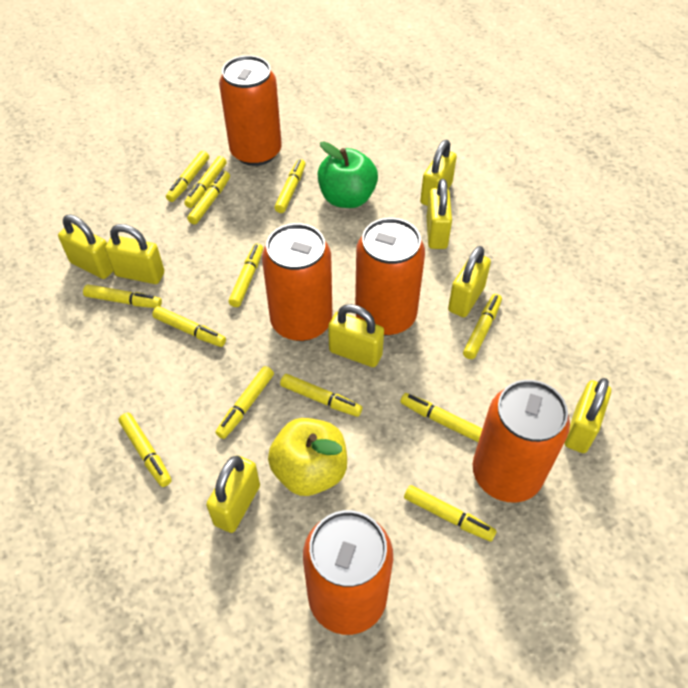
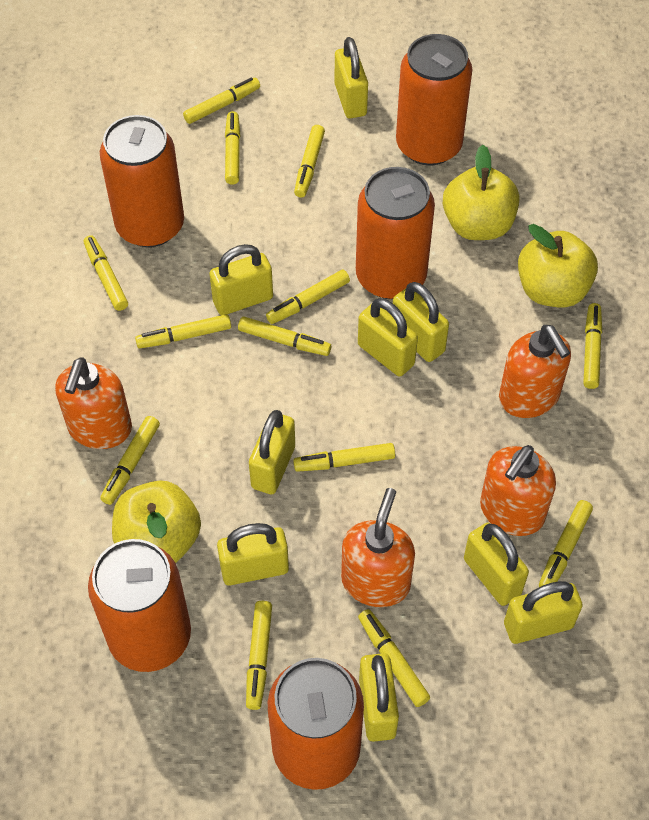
green apple: 1 -> 0
orange soap dispenser: 0 -> 4
yellow apple: 1 -> 3
yellow padlock: 8 -> 9

